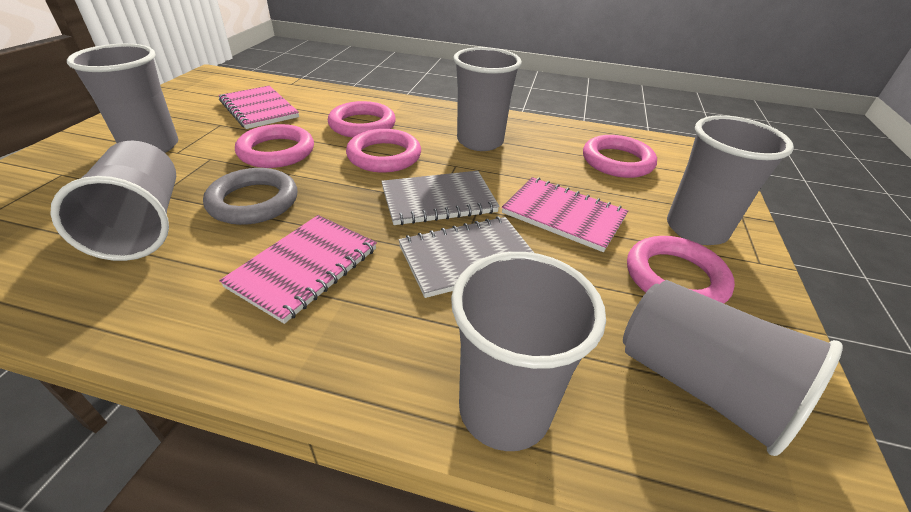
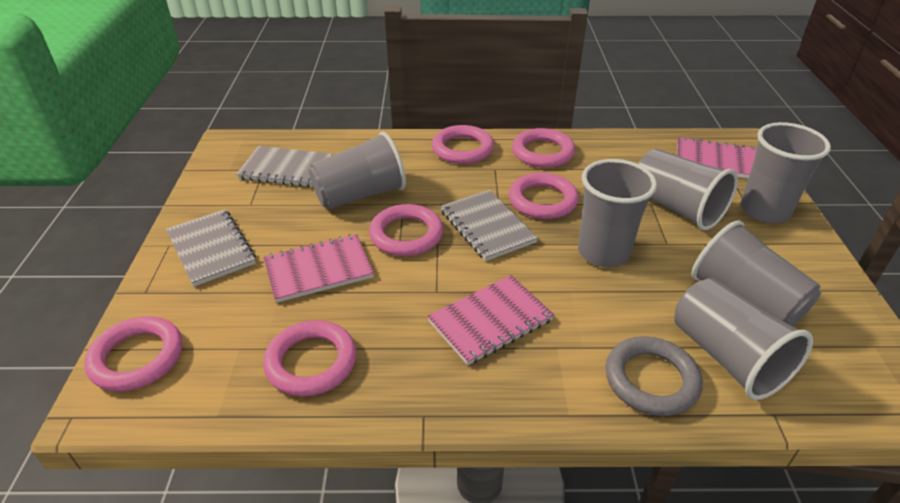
grey notebook: 2 -> 3
pink ring: 5 -> 6

